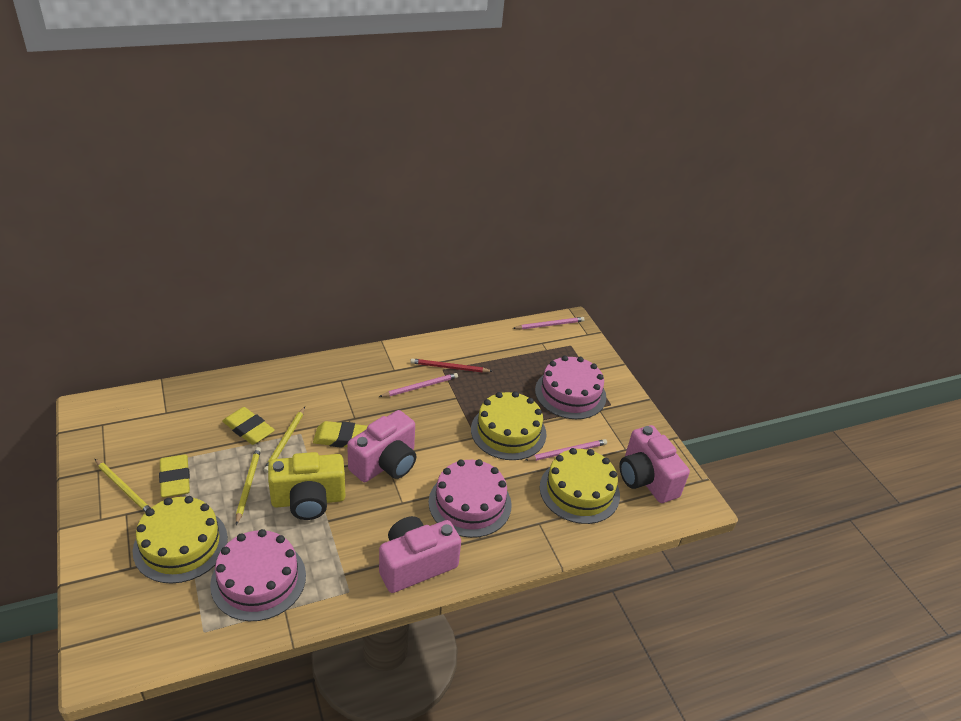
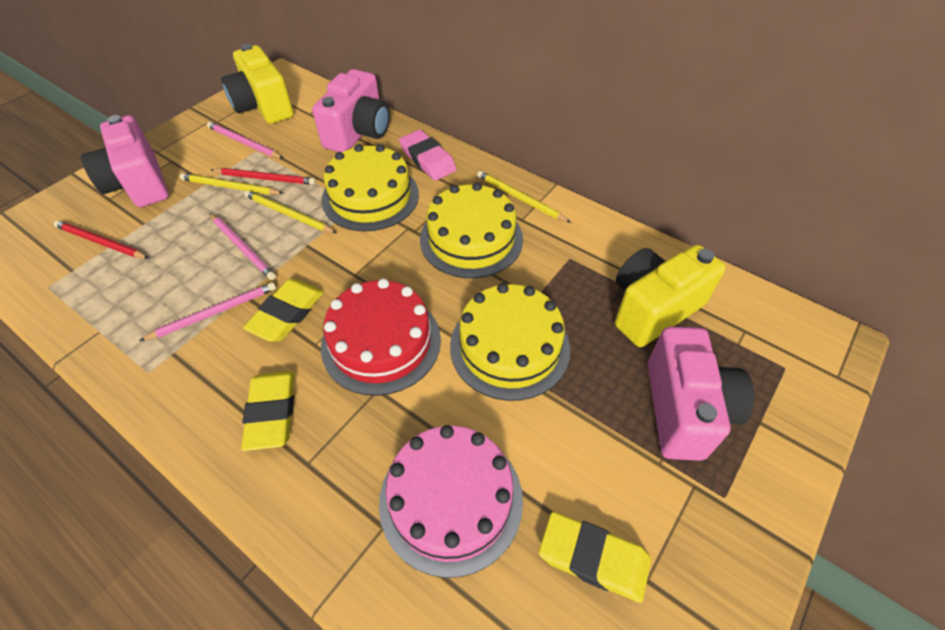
pink cake: 3 -> 1
pink eraser: 0 -> 1
red cake: 0 -> 1
red pencil: 1 -> 2
yellow camera: 1 -> 2

